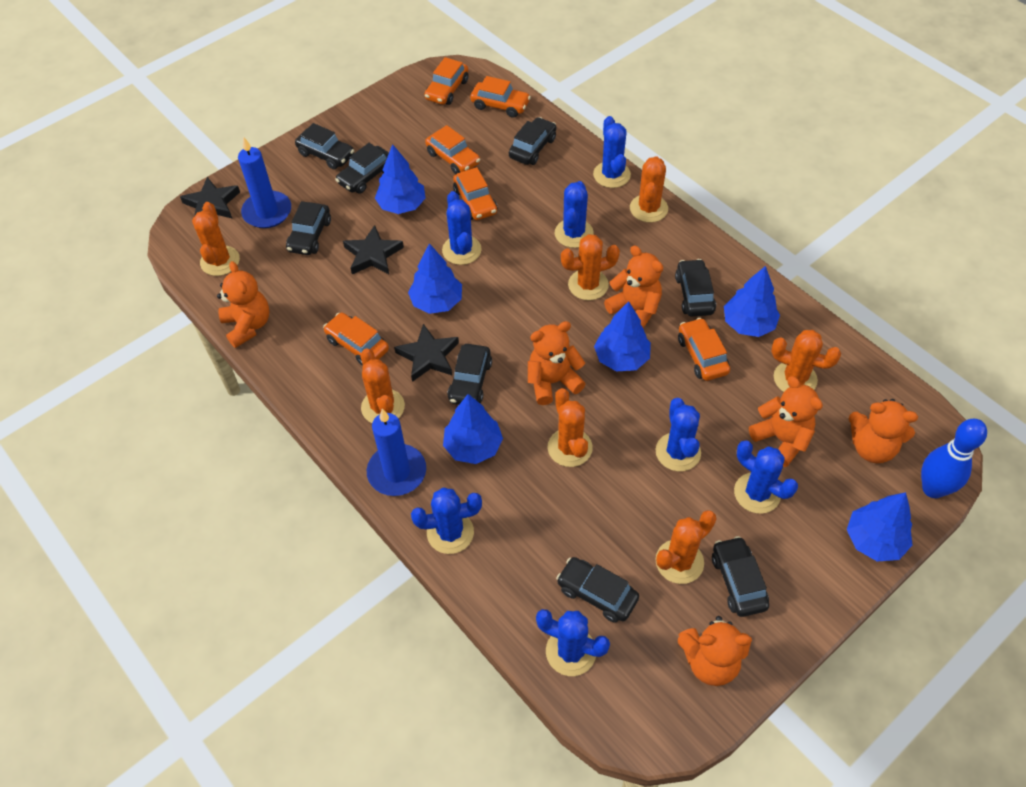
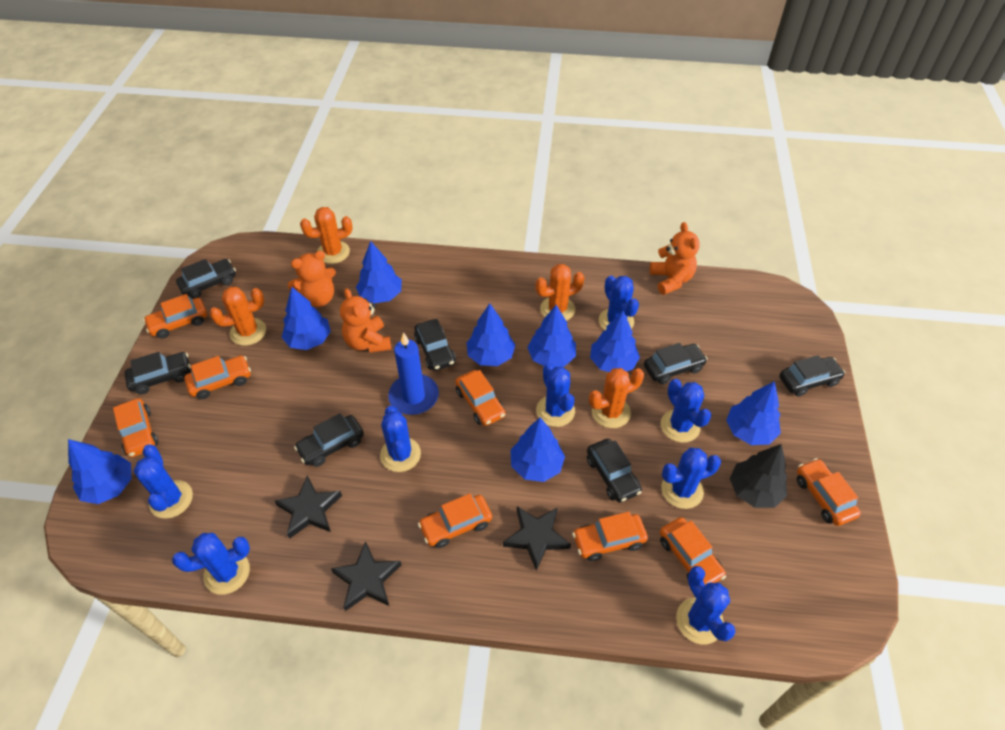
black car: 8 -> 7
black tree: 0 -> 1
blue bowling pin: 1 -> 0
blue cactus: 7 -> 8
blue candle: 2 -> 1
blue tree: 6 -> 8
orange cactus: 7 -> 4
orange car: 6 -> 8
orange teddy bear: 6 -> 3

